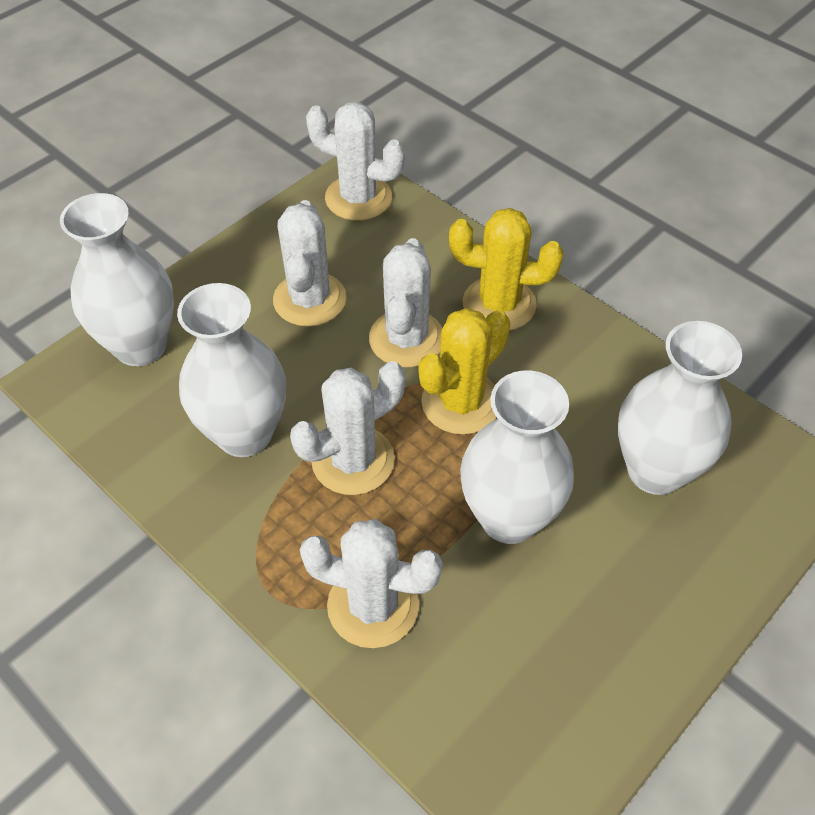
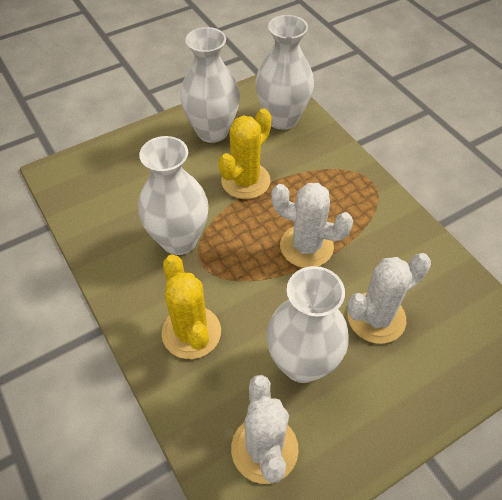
white cactus: 5 -> 3

